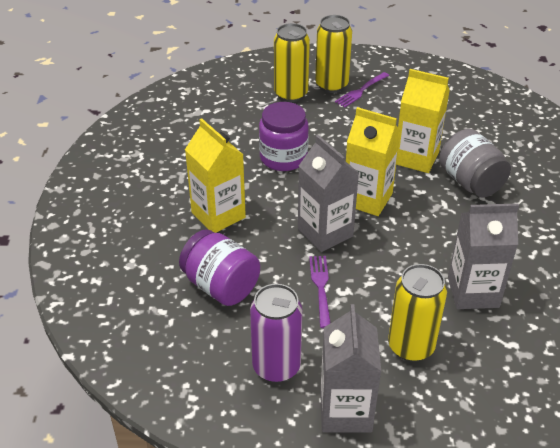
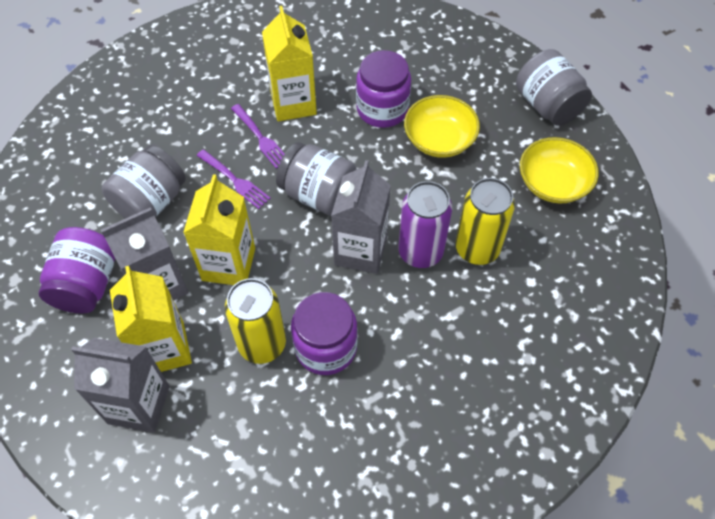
grey jar: 1 -> 3
purple jar: 2 -> 3
yellow bowl: 0 -> 2
yellow can: 3 -> 2

